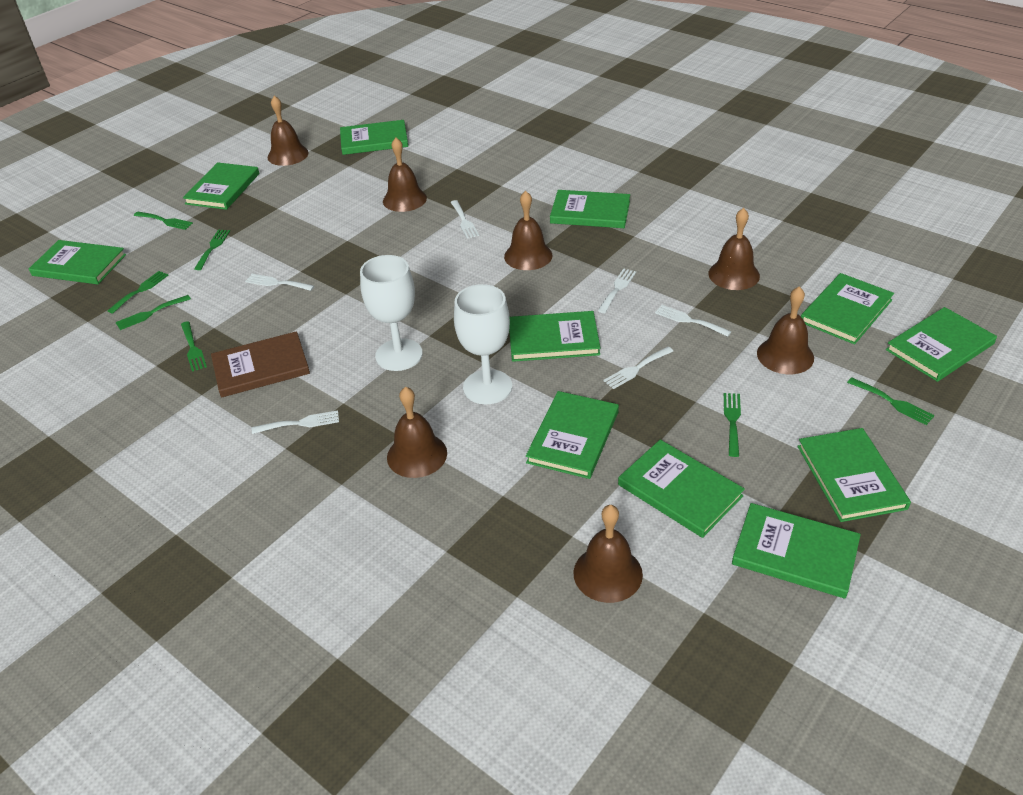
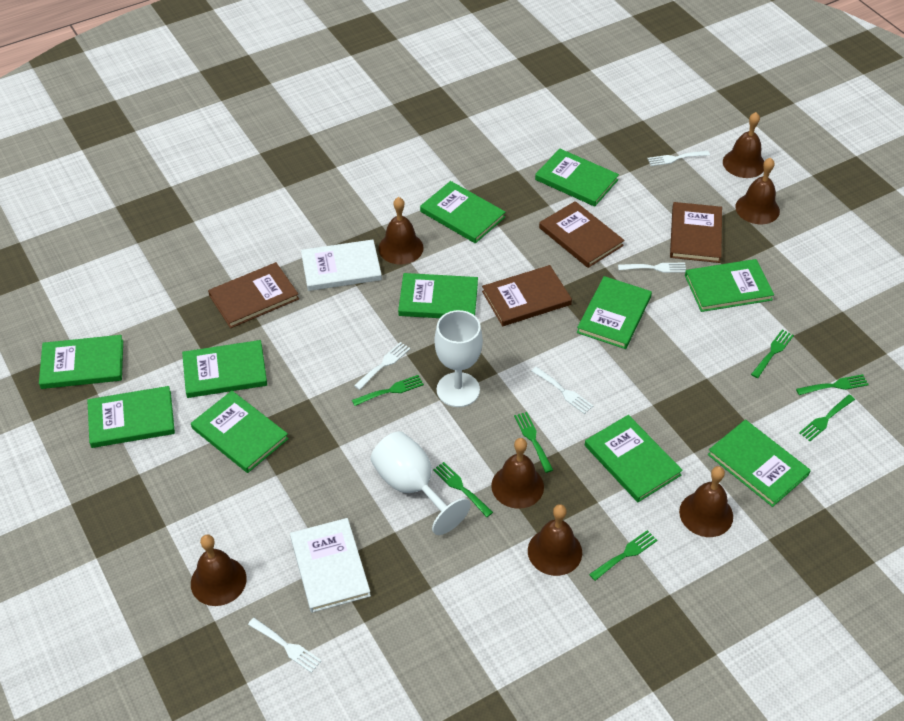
brown book: 1 -> 4
white book: 0 -> 2
white fork: 6 -> 5

